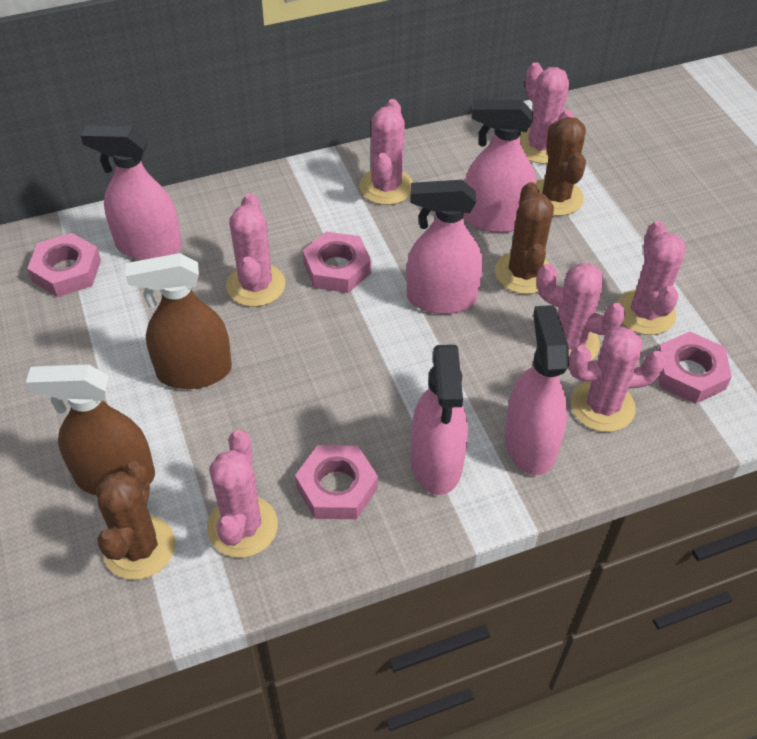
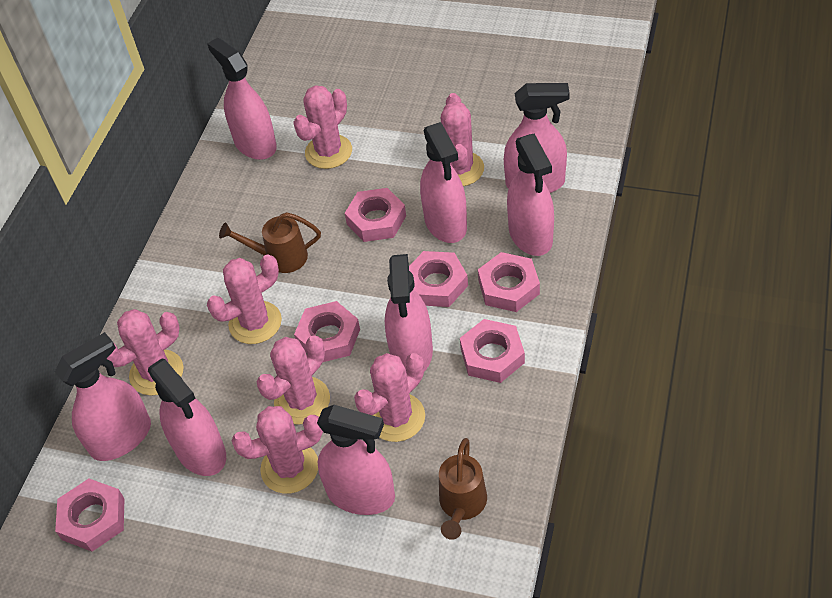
brown cactus: 3 -> 0
brown spray bottle: 2 -> 0
brown watering can: 0 -> 2
pink nut: 4 -> 6
pink spray bottle: 5 -> 8

